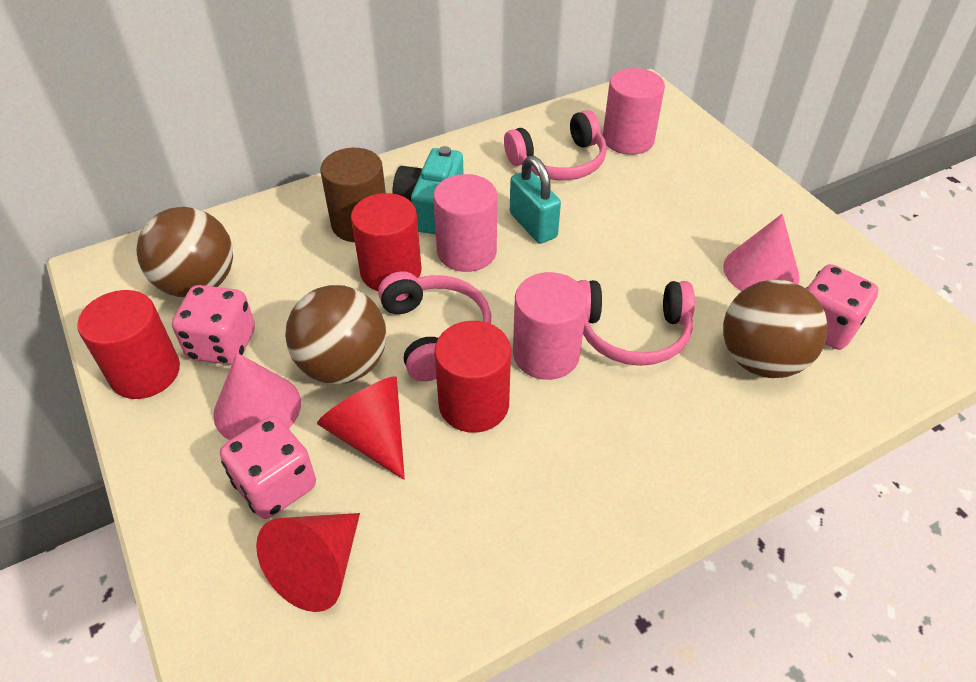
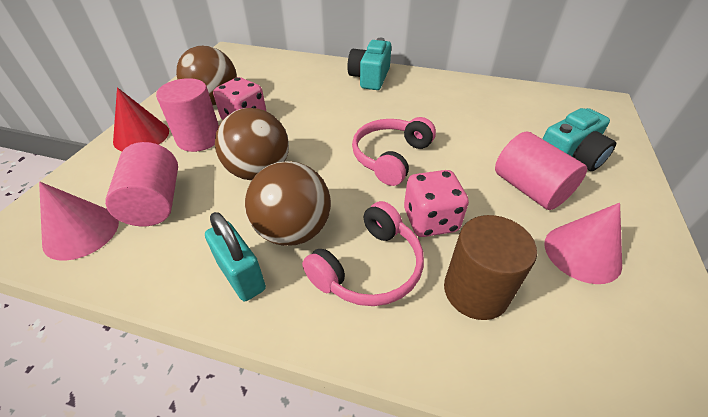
pink dice: 3 -> 2
pink headphones: 3 -> 2
red cone: 2 -> 1
red cylinder: 3 -> 0
turquoise camera: 1 -> 2

